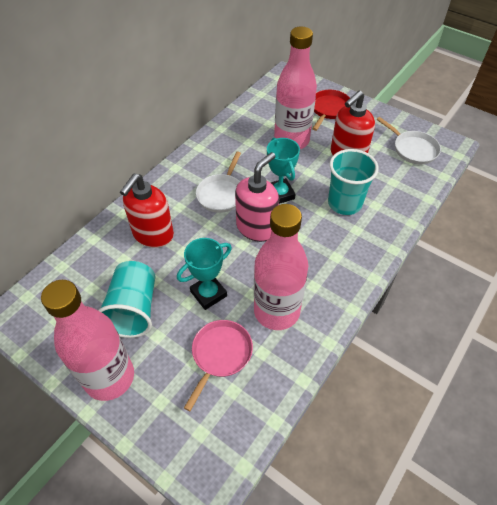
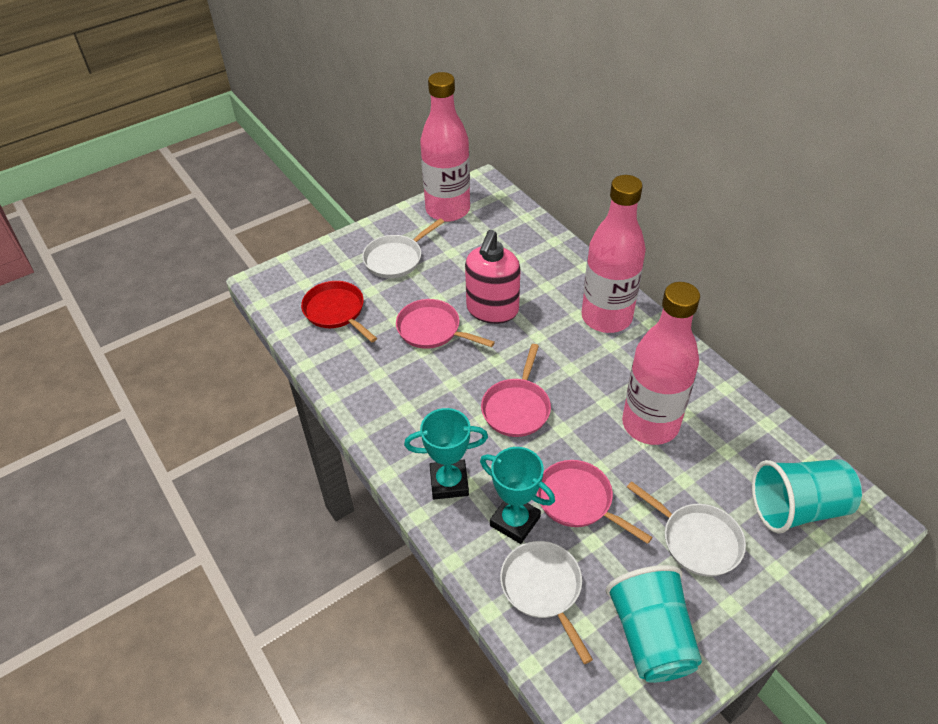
pink pan: 1 -> 3
red soap dispenser: 2 -> 0
white pan: 2 -> 3

